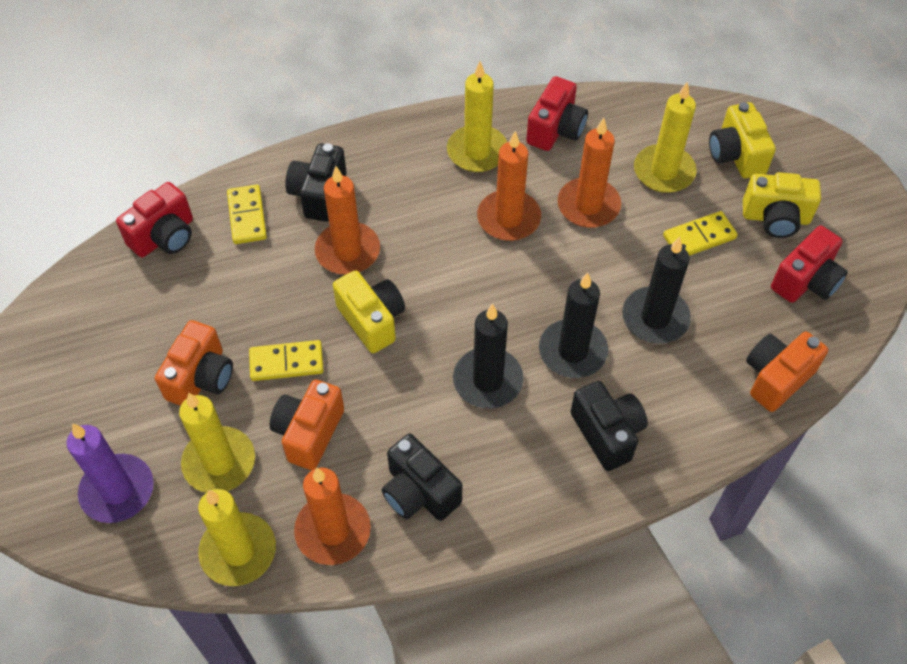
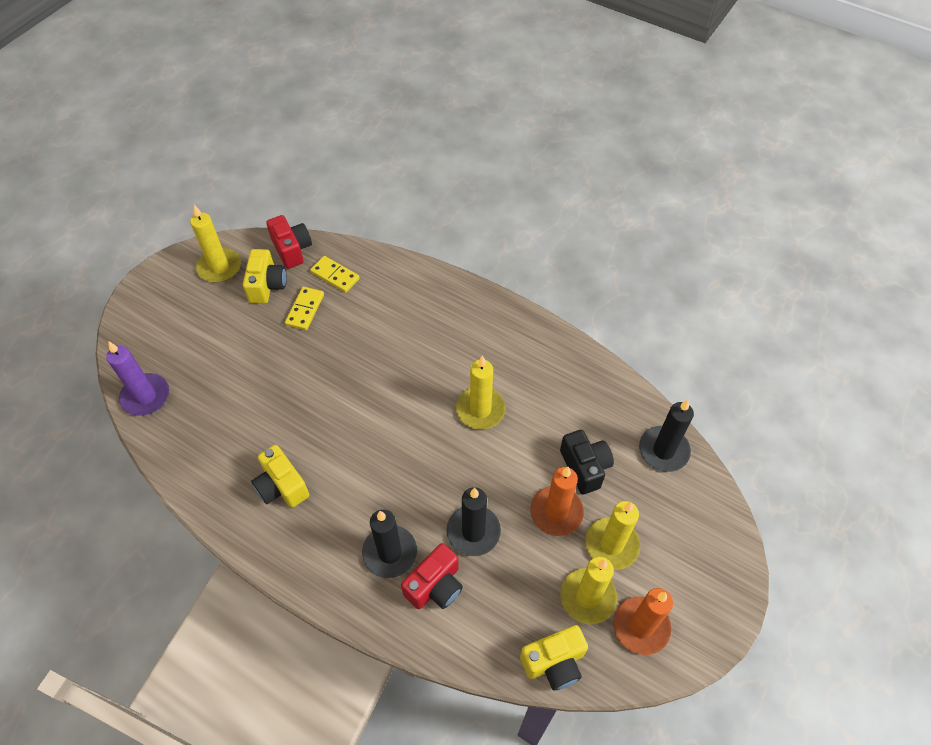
black camera: 3 -> 1
orange camera: 3 -> 0
orange candle: 4 -> 2
red camera: 3 -> 2
yellow domino: 3 -> 2

